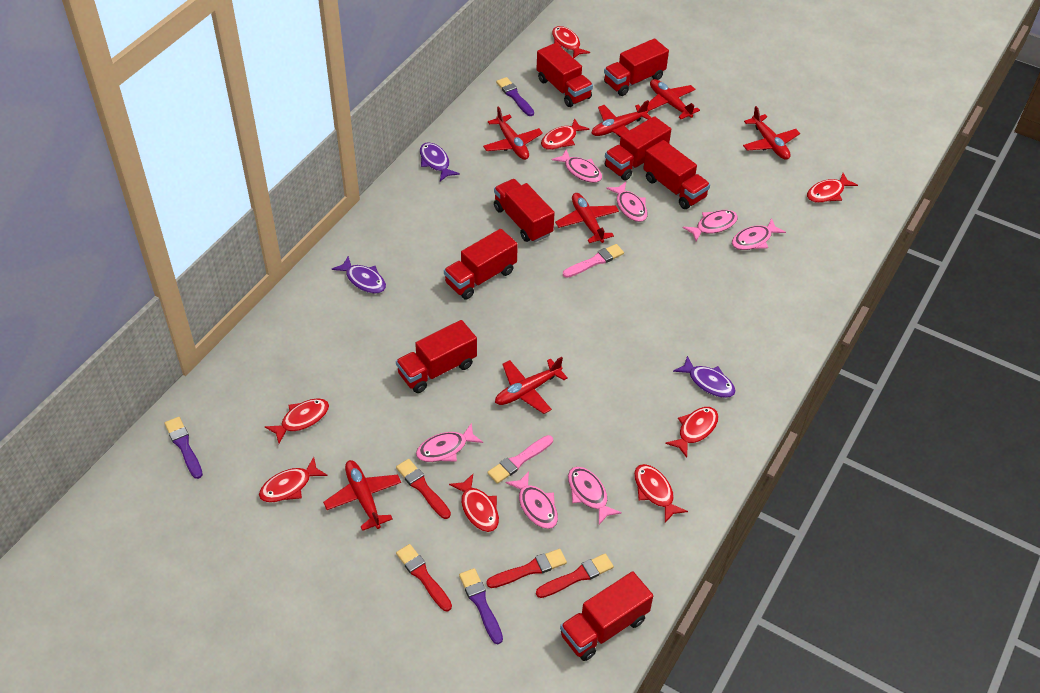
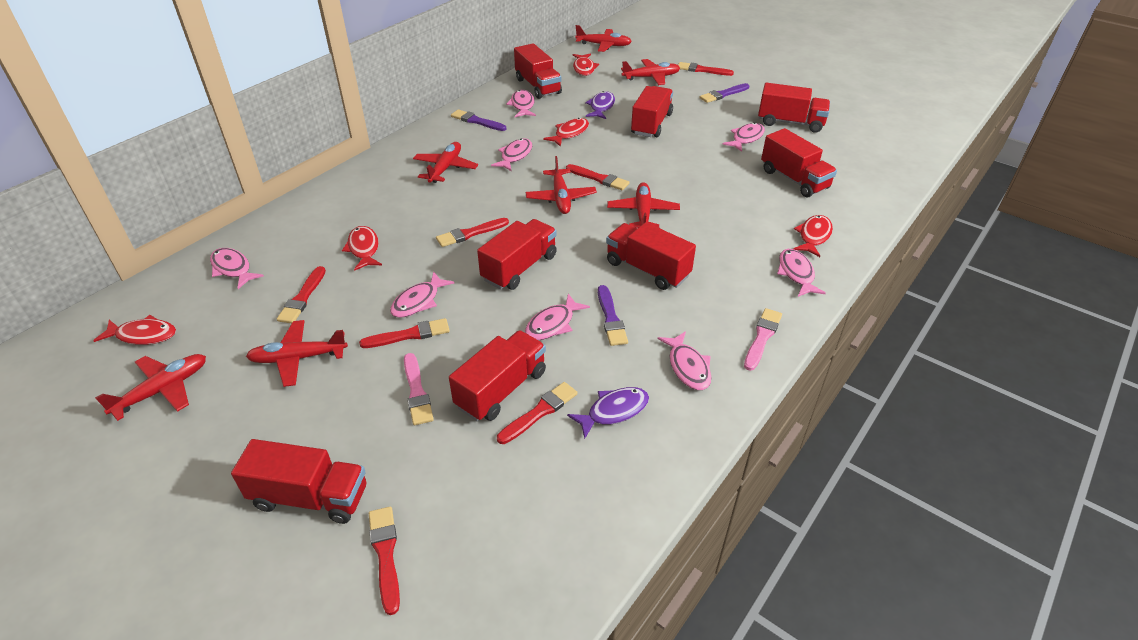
pink fish: 7 -> 8
purple fish: 3 -> 2
red brush: 4 -> 7
red fish: 8 -> 5

